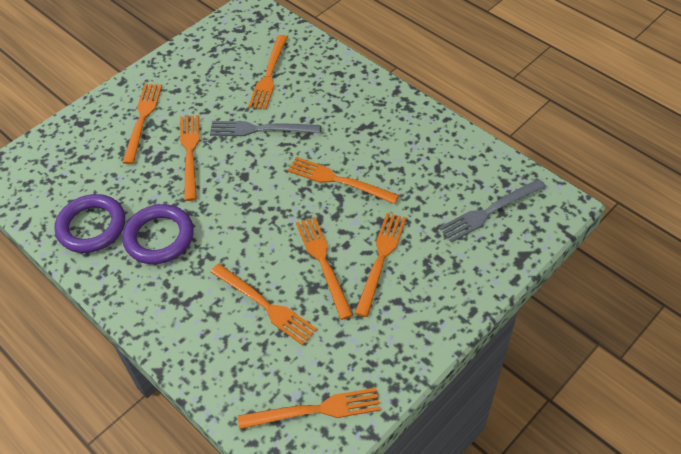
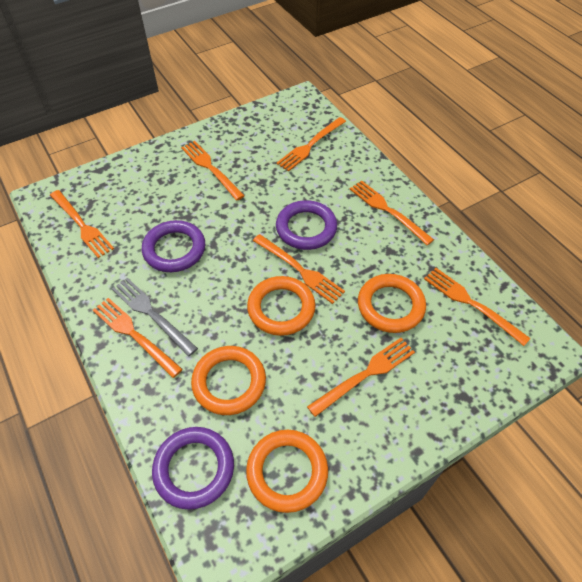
grey fork: 2 -> 1
orange ring: 0 -> 4
purple ring: 2 -> 3

